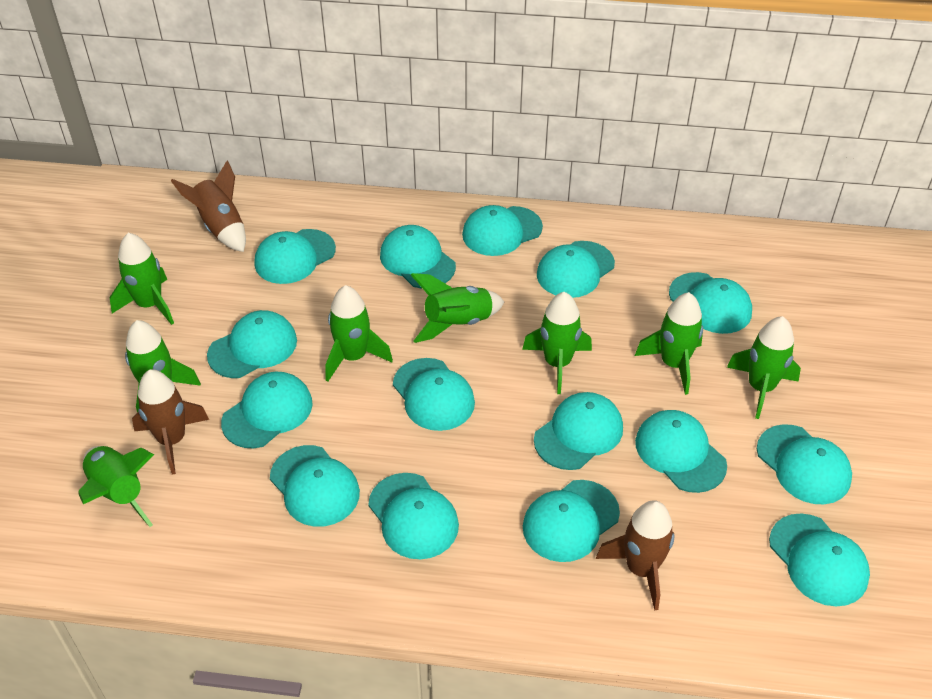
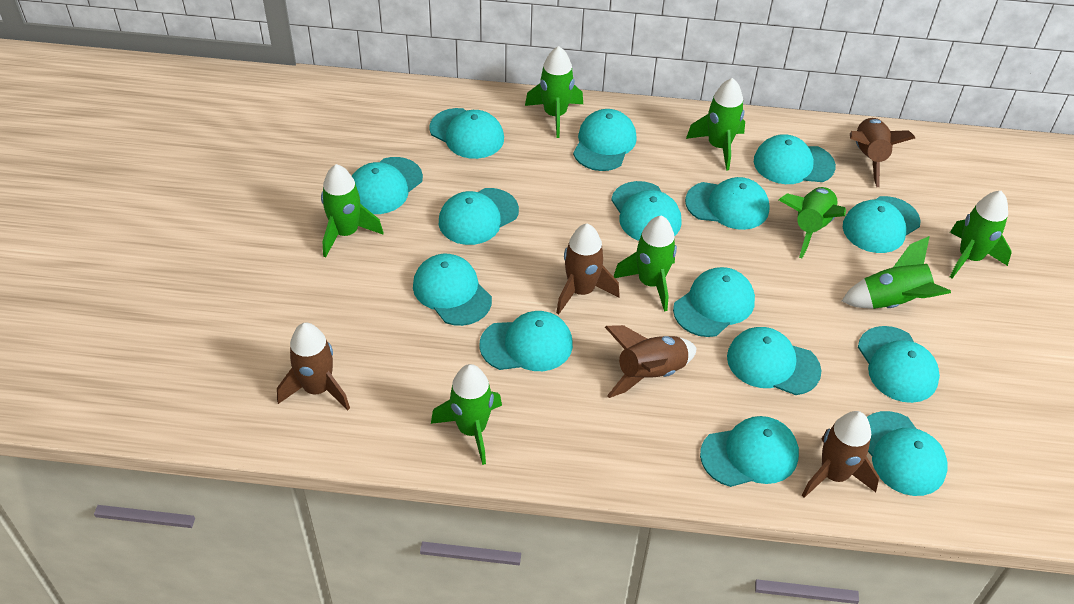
brown rocket: 3 -> 5

